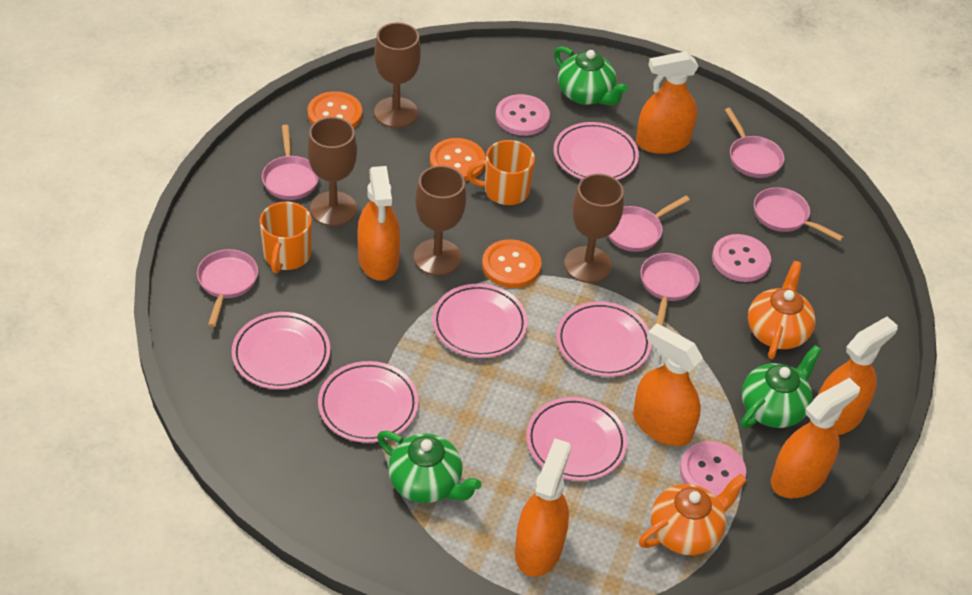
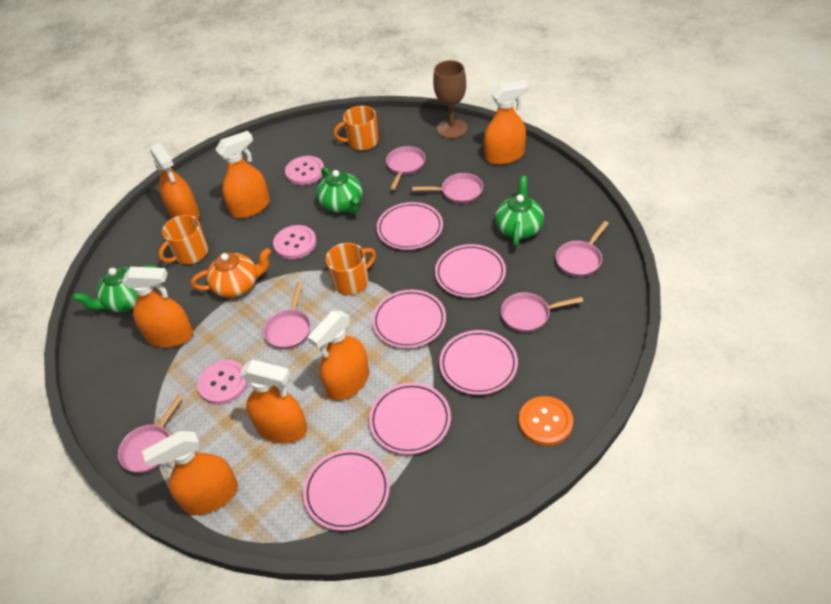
brown goblet: 4 -> 1
orange button: 3 -> 1
orange mug: 2 -> 3
orange spray bottle: 6 -> 7
orange teapot: 2 -> 1

